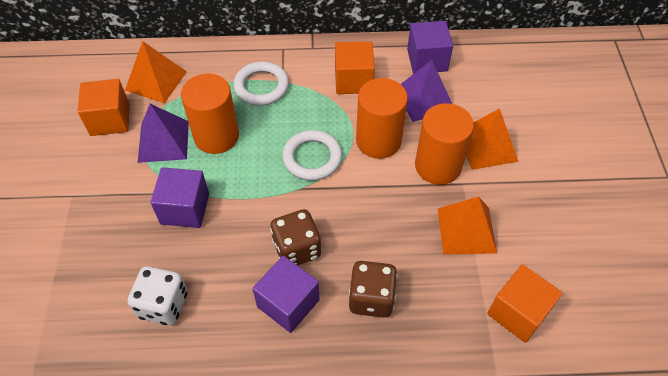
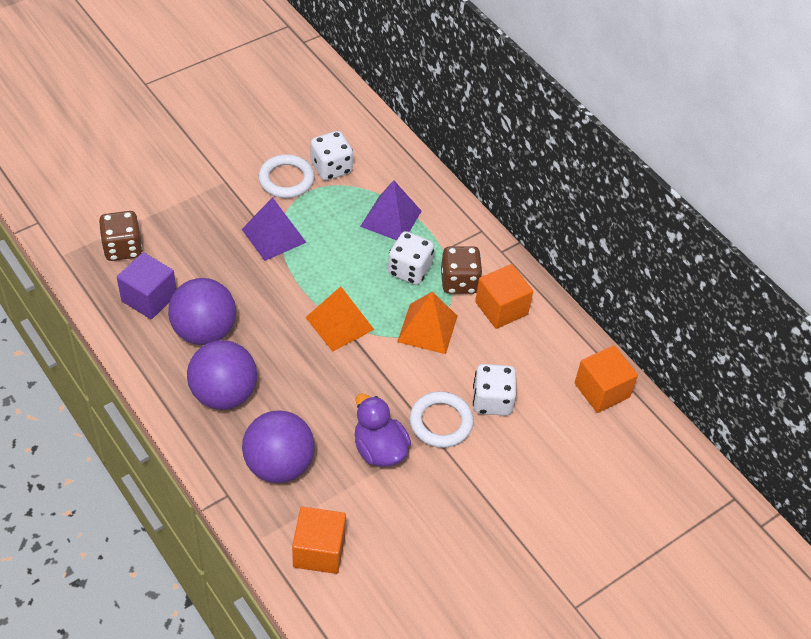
orange cylinder: 3 -> 0
orange pyramid: 3 -> 2
purple ball: 0 -> 3
purple cube: 3 -> 1
purple duck: 0 -> 1
white dice: 1 -> 3

